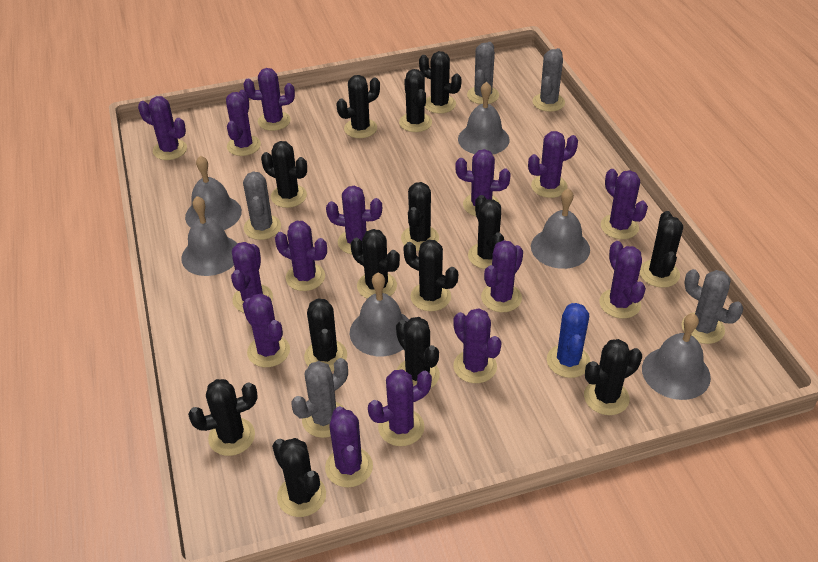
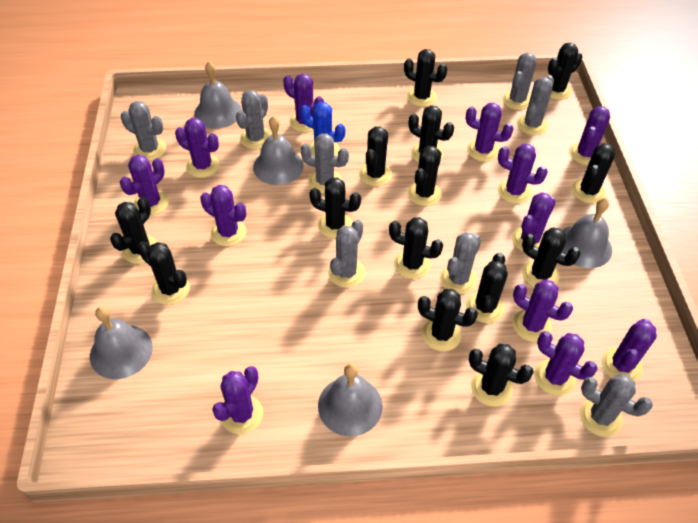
grey bell: 6 -> 5
grey cactus: 5 -> 8
purple cactus: 15 -> 12

